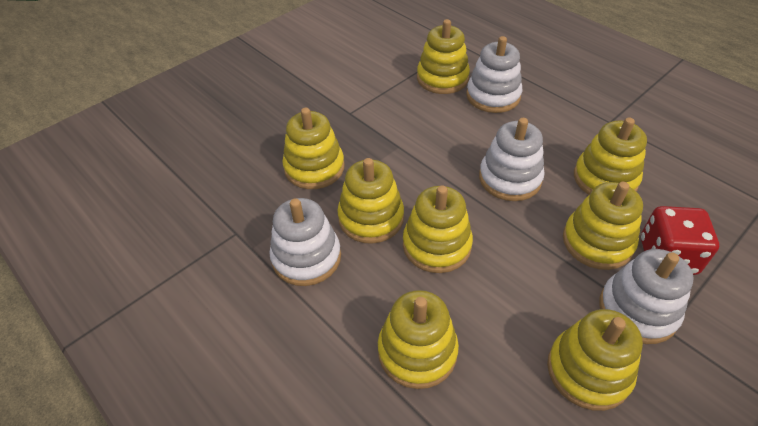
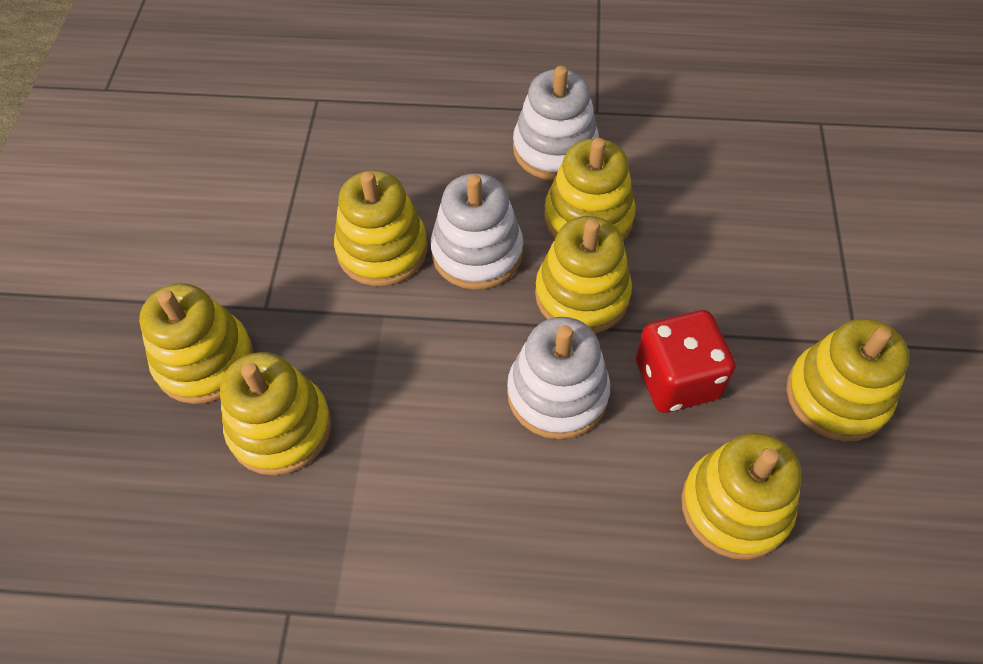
white stacking toy: 4 -> 3
yellow stacking toy: 8 -> 7

